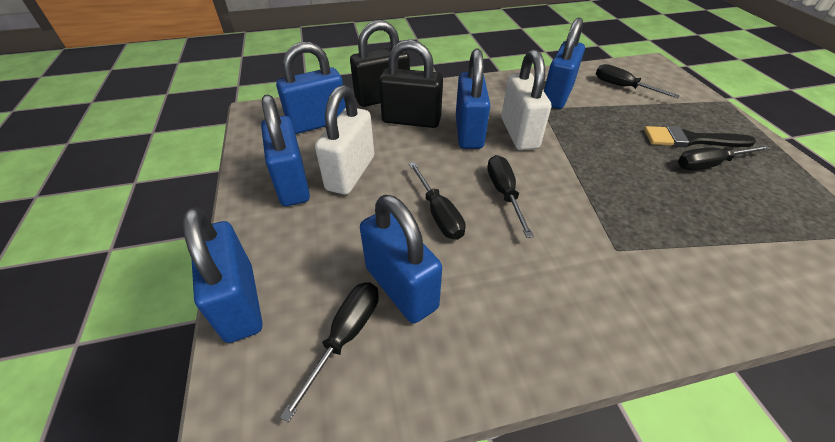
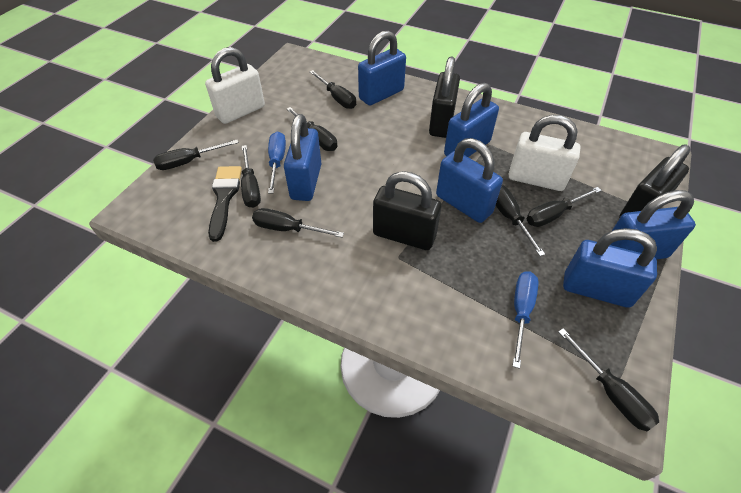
black padlock: 2 -> 3
black screwdriver: 5 -> 8
blue screwdriver: 0 -> 2

